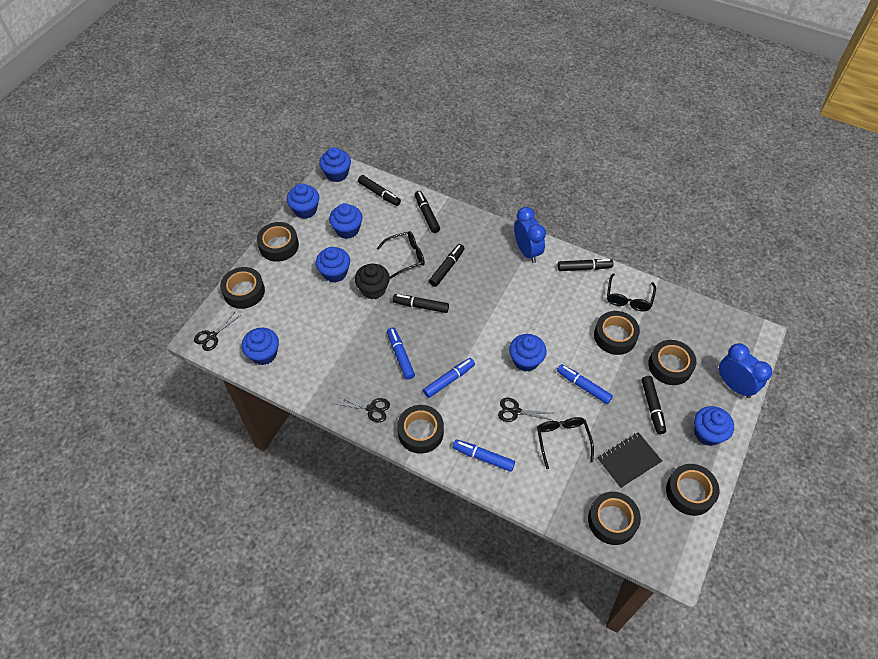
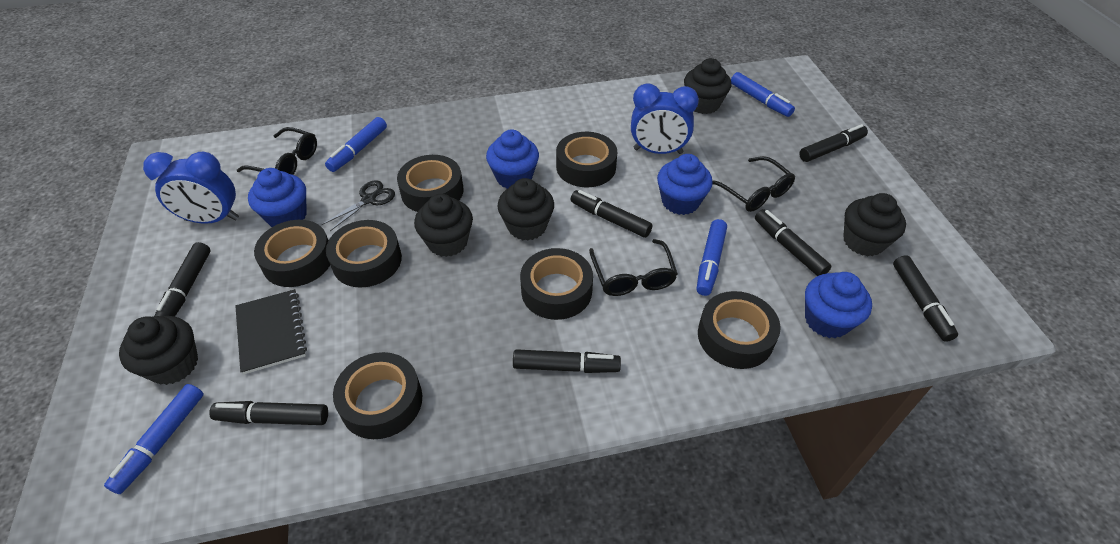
black cupcake: 1 -> 5
black marker: 6 -> 7
black scissors: 3 -> 1
blue cupcake: 7 -> 4

